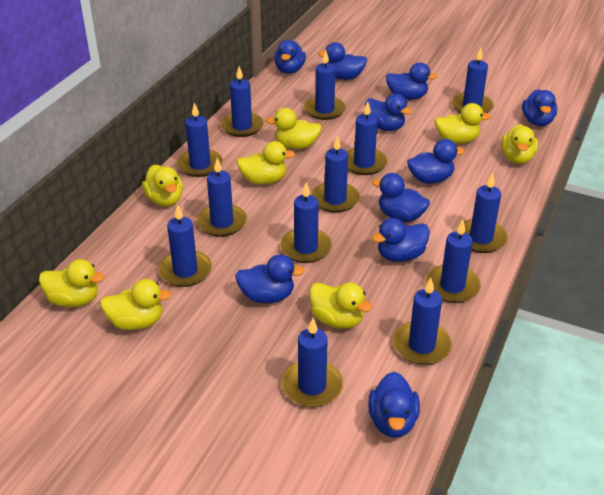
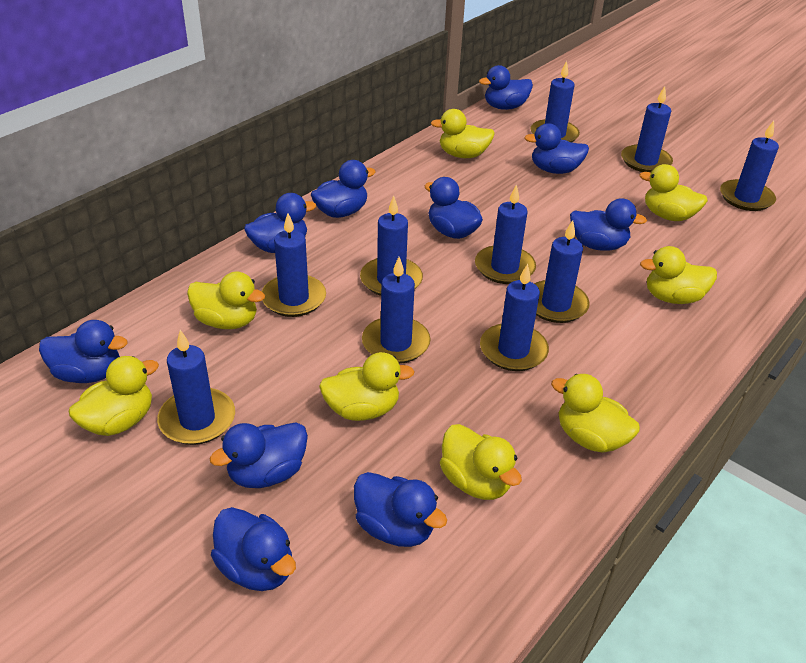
blue candle: 13 -> 10

